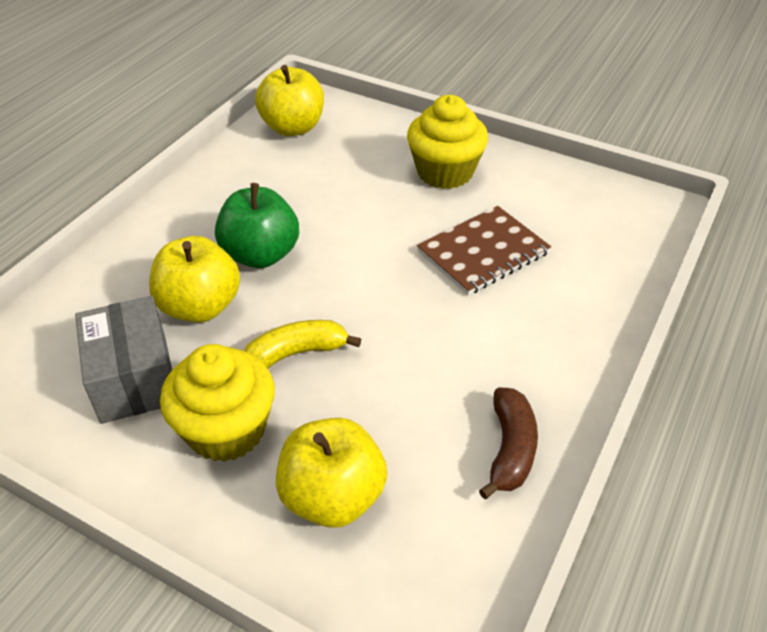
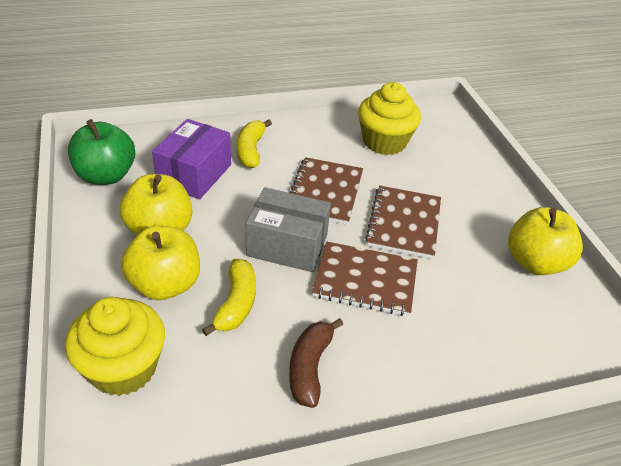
brown notebook: 1 -> 3
purple box: 0 -> 1
yellow banana: 1 -> 2

